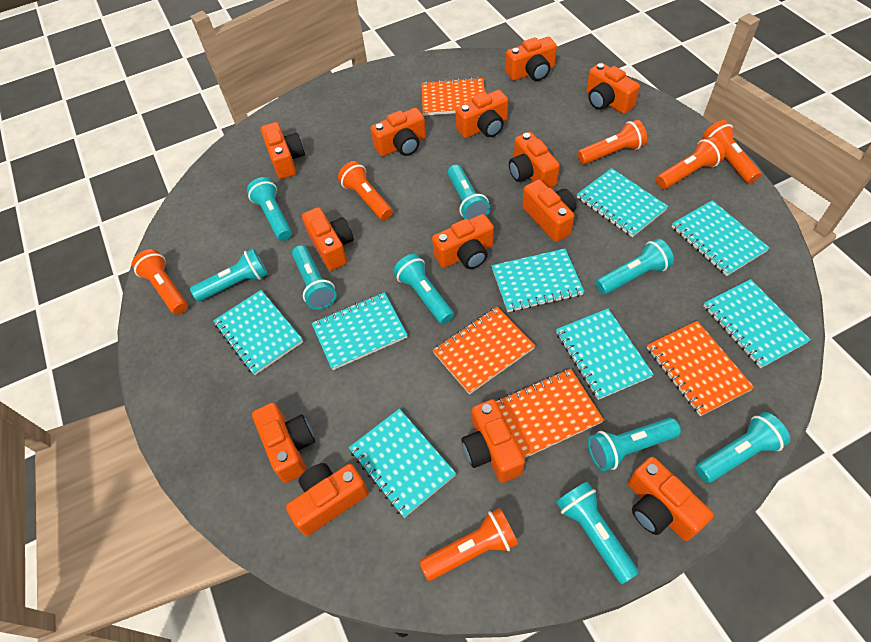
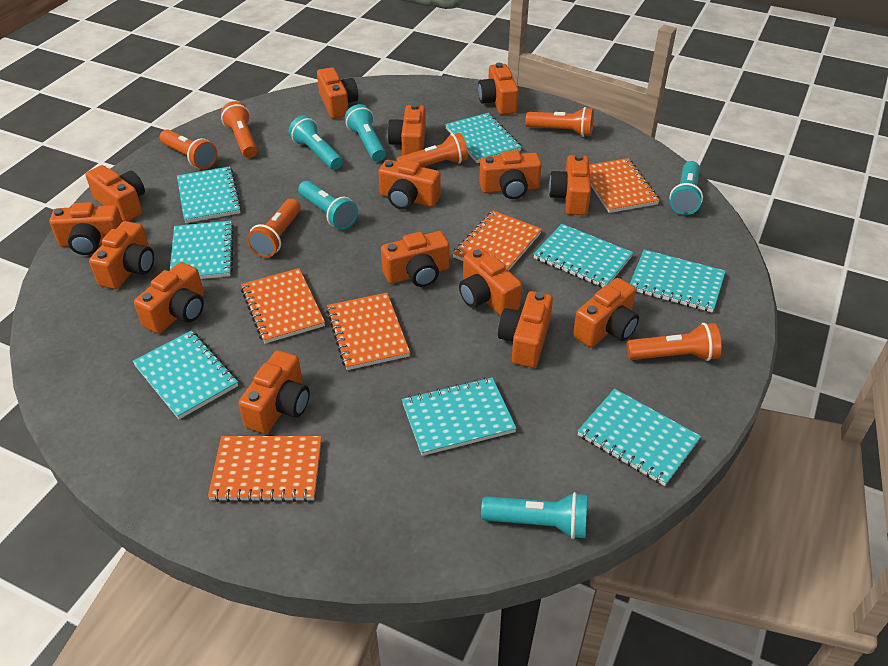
orange camera: 13 -> 15
orange notebook: 4 -> 5
turquoise flashlight: 9 -> 5

